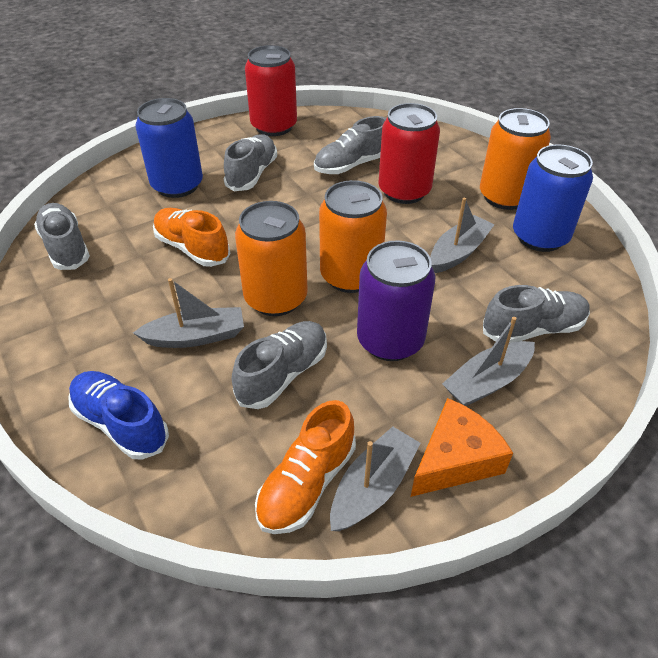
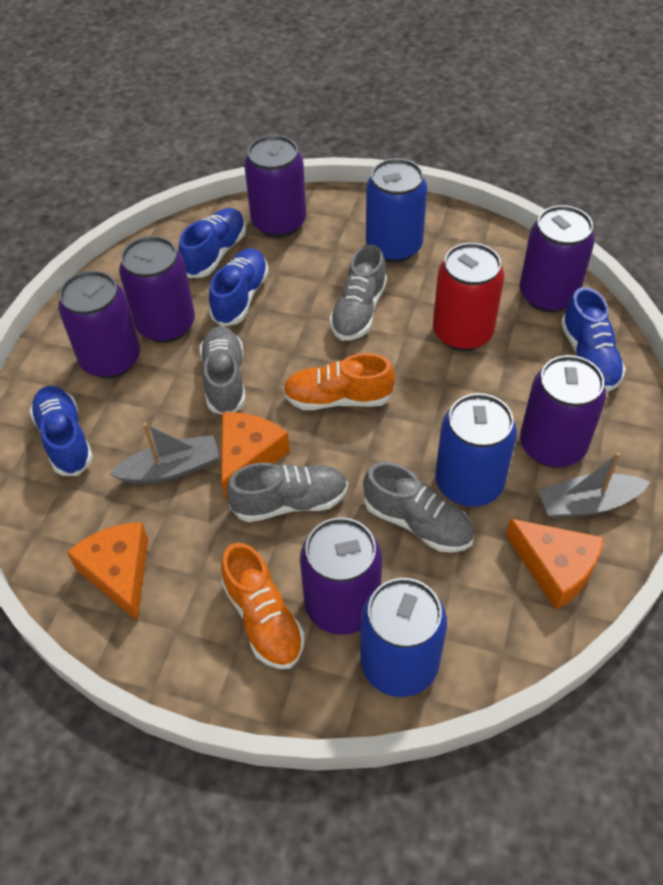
blue can: 2 -> 3
blue shoe: 1 -> 4
grey boat: 4 -> 2
grey shoe: 5 -> 4
orange can: 3 -> 0
orange cheese: 1 -> 3
purple can: 1 -> 6
red can: 2 -> 1

